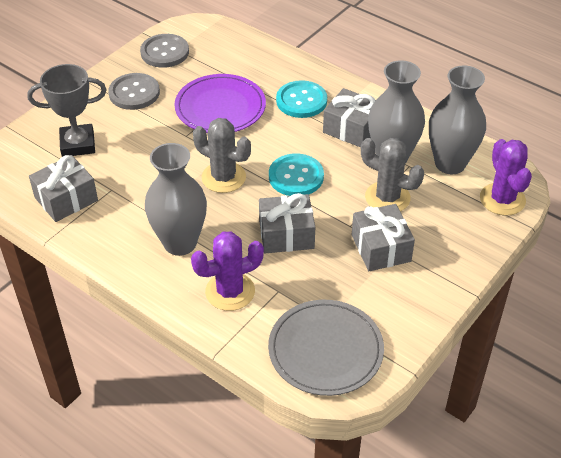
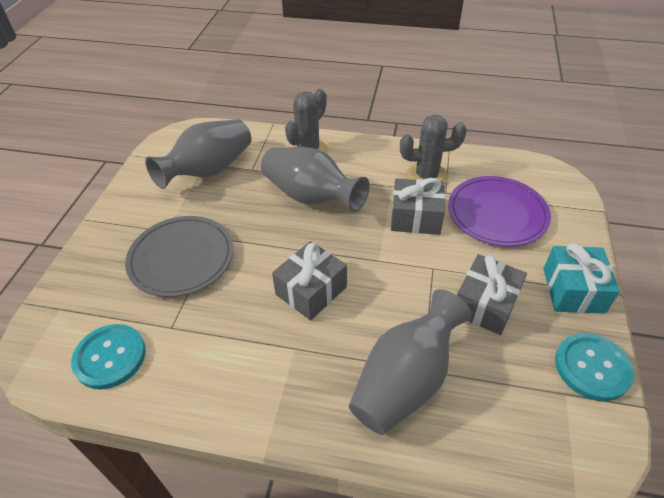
grey button: 2 -> 0
grey gift: 4 -> 3
grey trophy: 1 -> 0
purple cactus: 2 -> 0
turquoise gift: 0 -> 1

